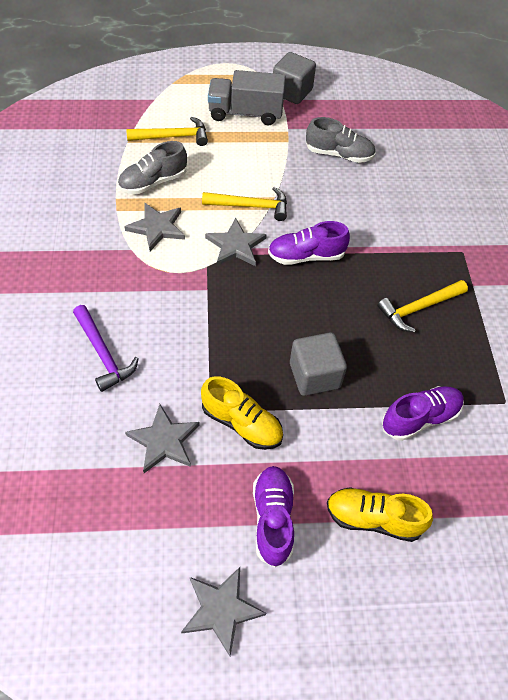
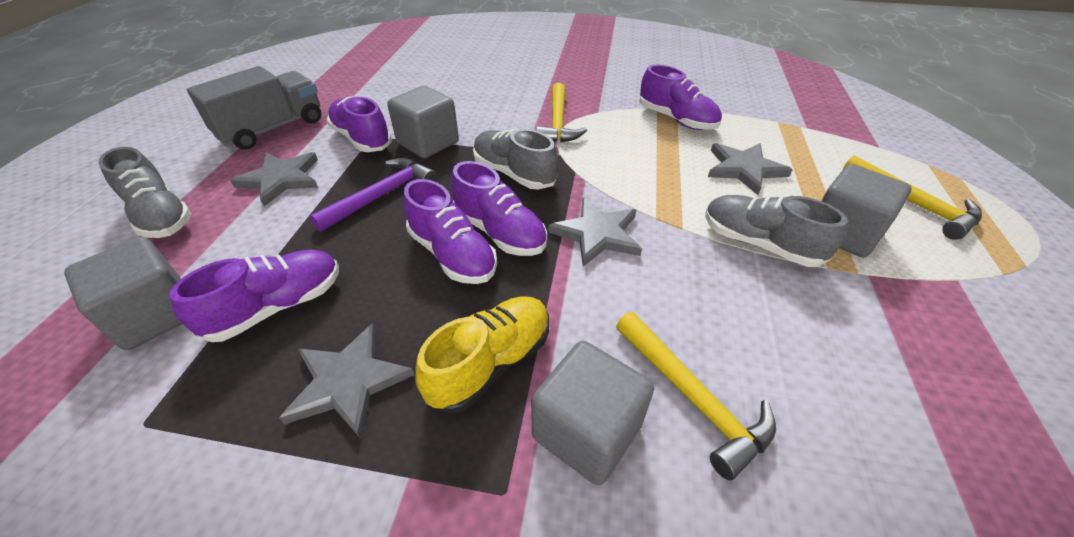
grey cube: 2 -> 4
grey shoe: 2 -> 3
purple shoe: 3 -> 5
yellow shoe: 2 -> 1

